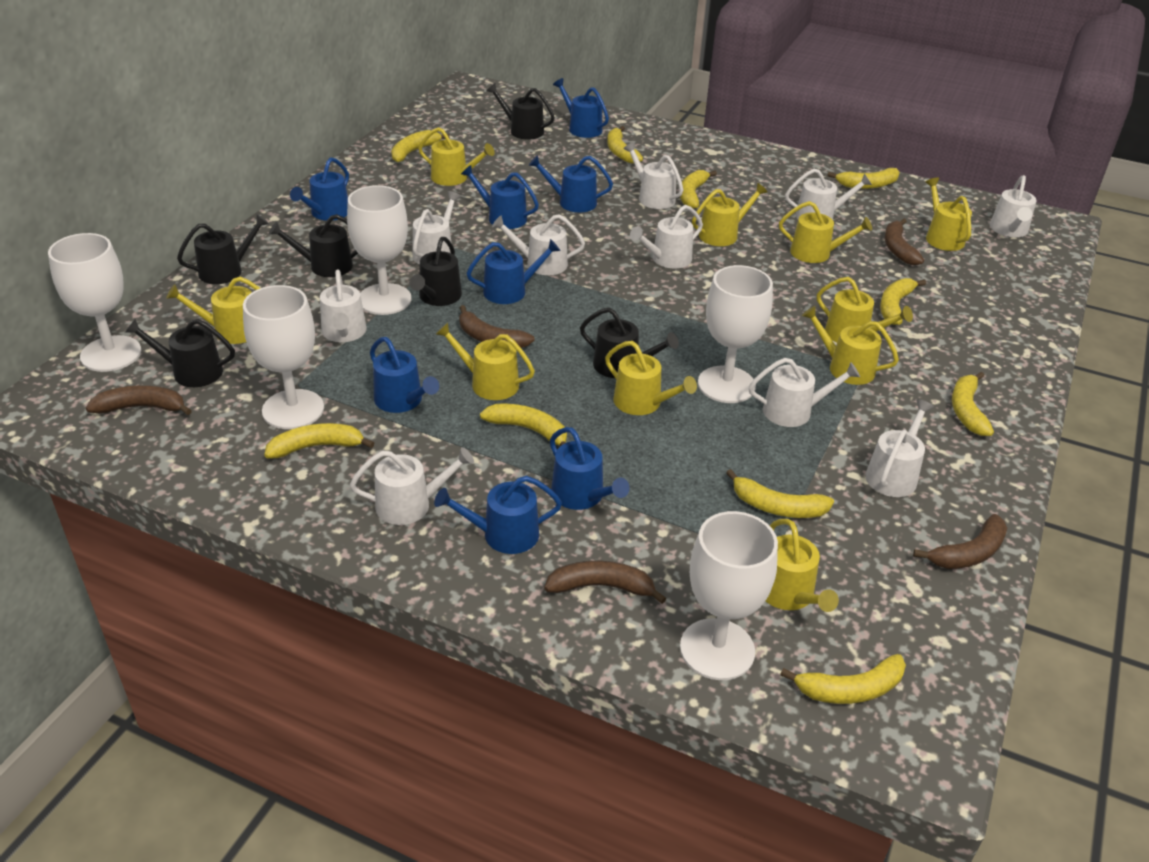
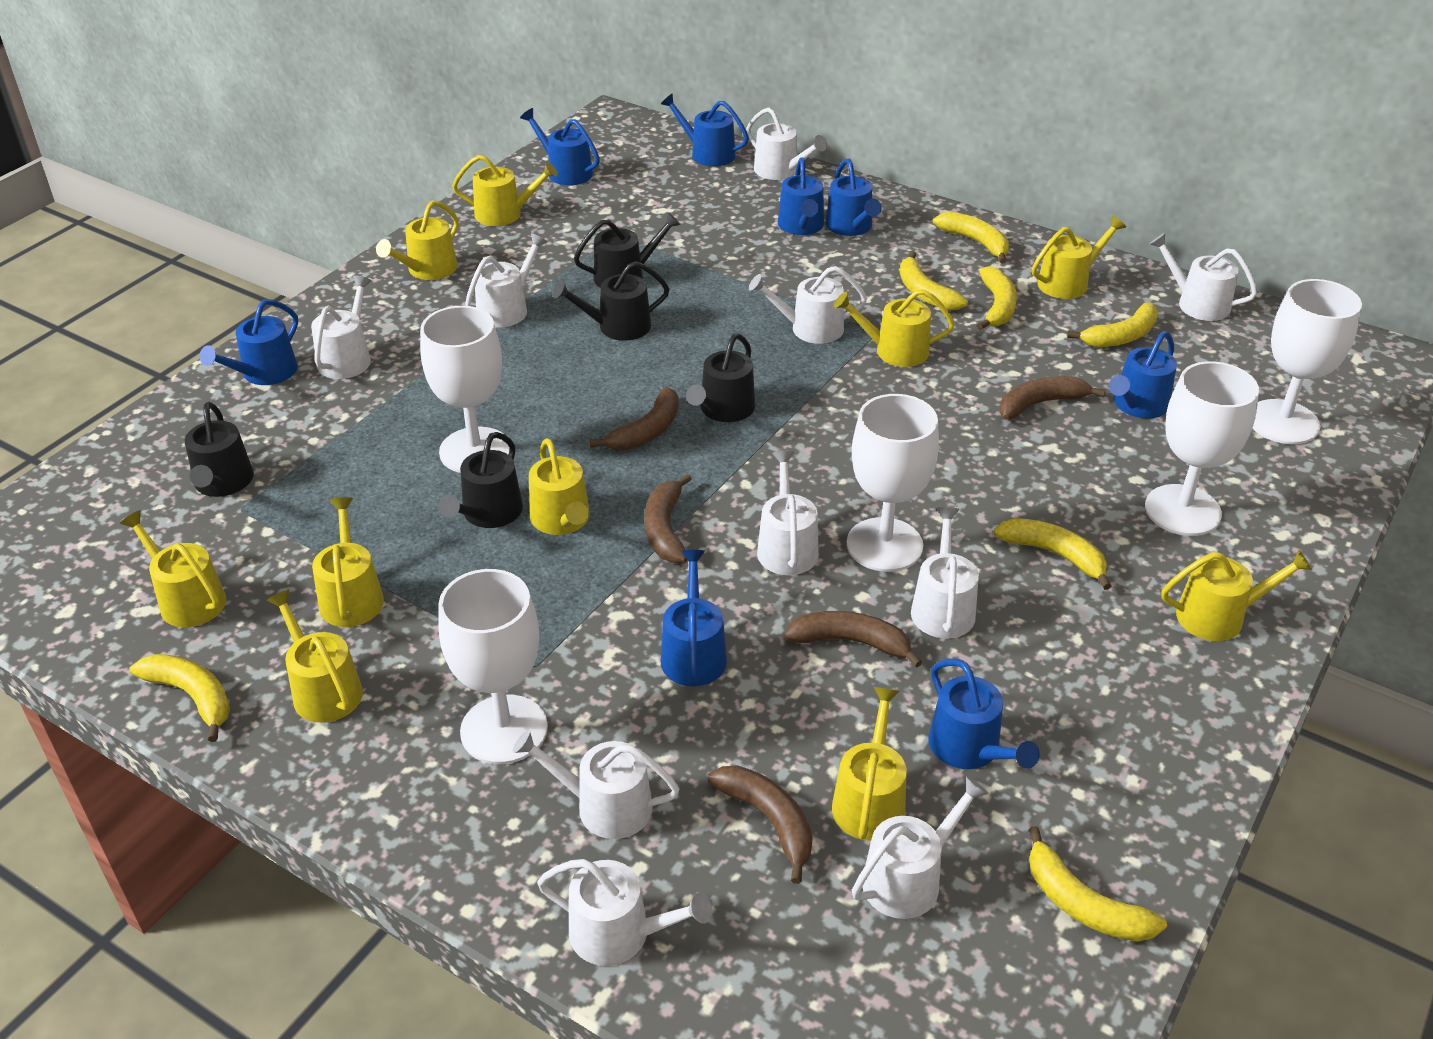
black watering can: 6 -> 5
yellow banana: 10 -> 7

